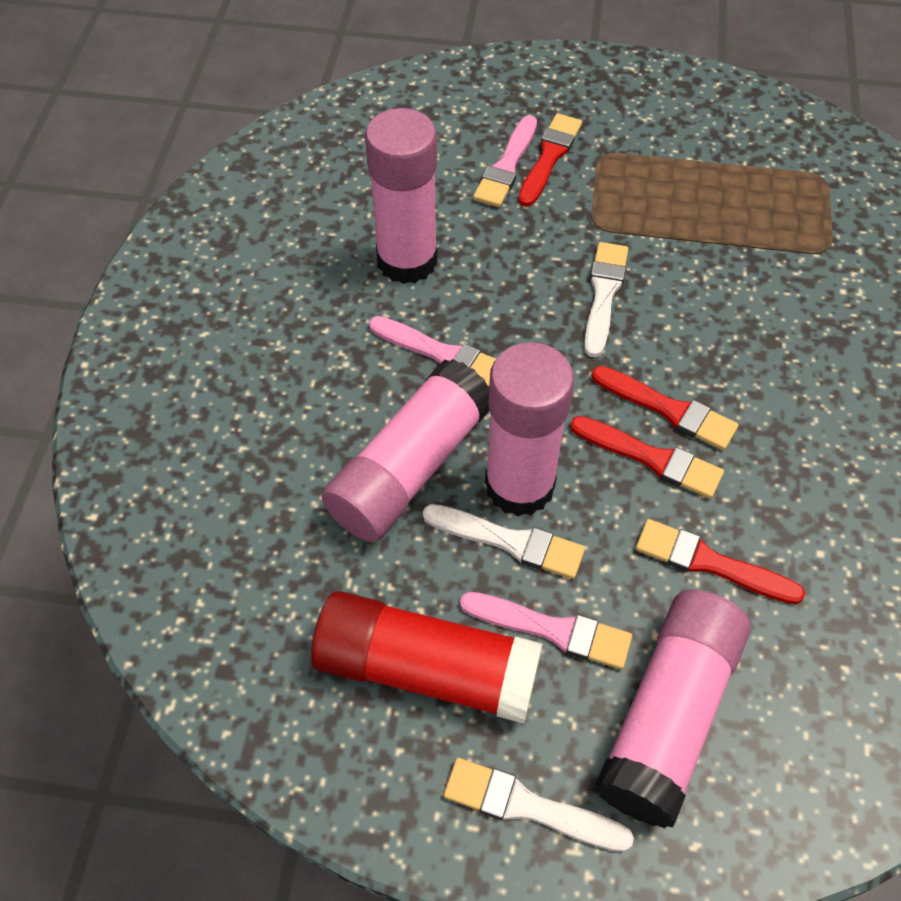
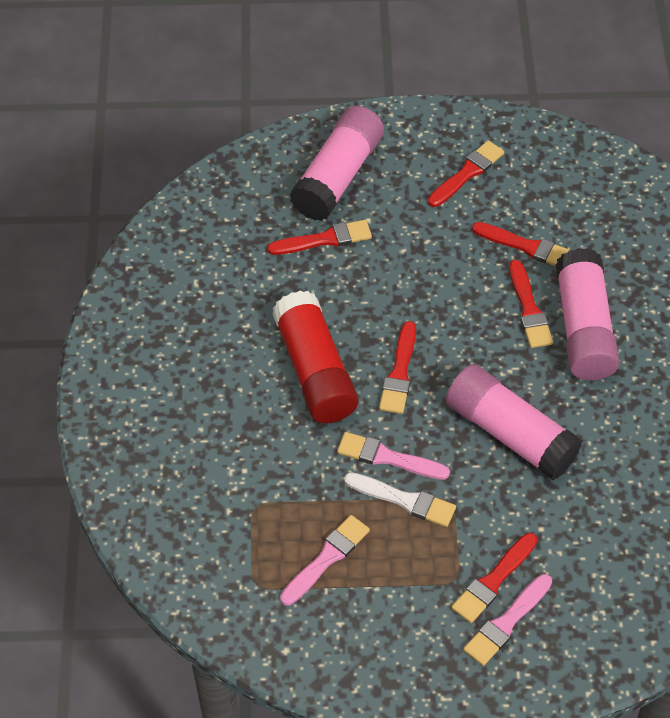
pink glue stick: 4 -> 3
red brush: 4 -> 6
white brush: 3 -> 1

